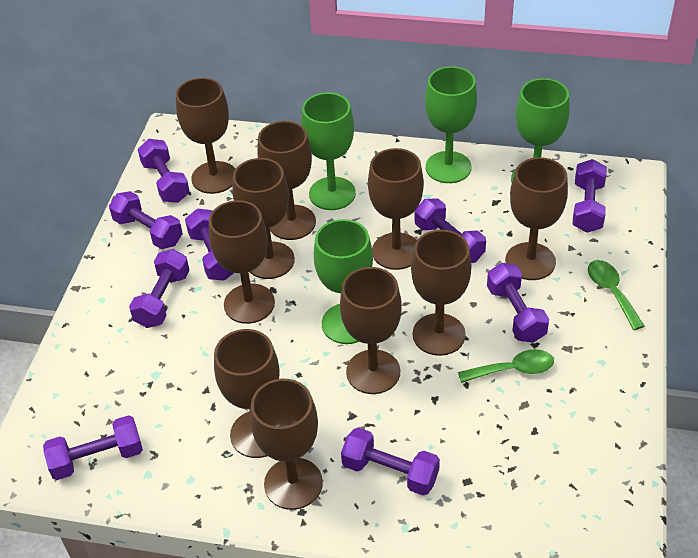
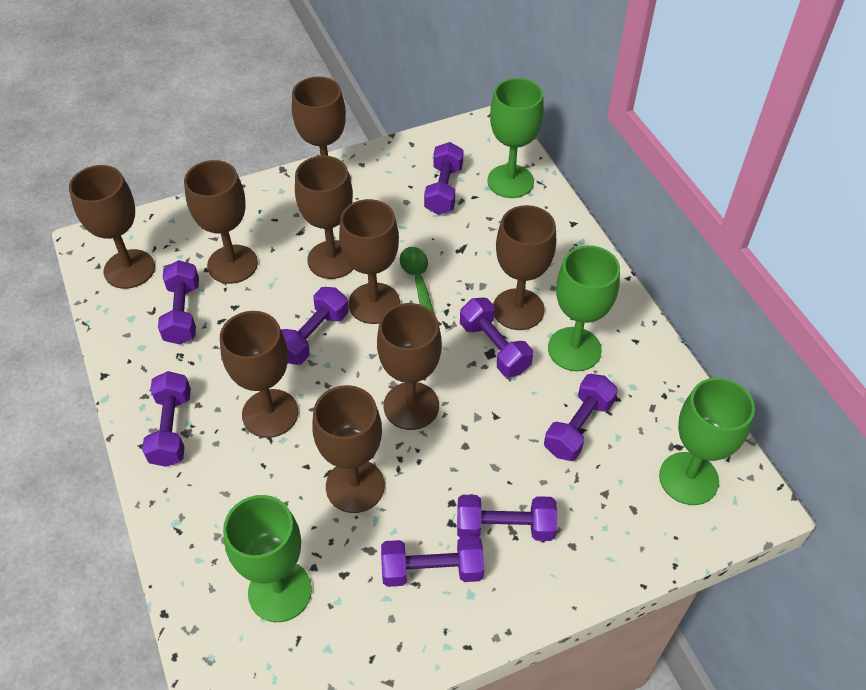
brown goblet: 10 -> 9
green spoon: 2 -> 1
purple dumbbell: 9 -> 8

